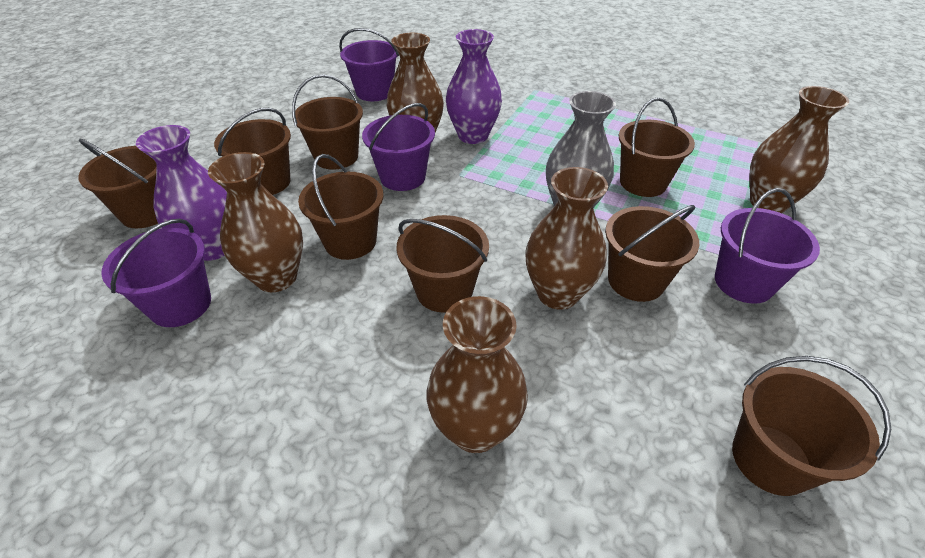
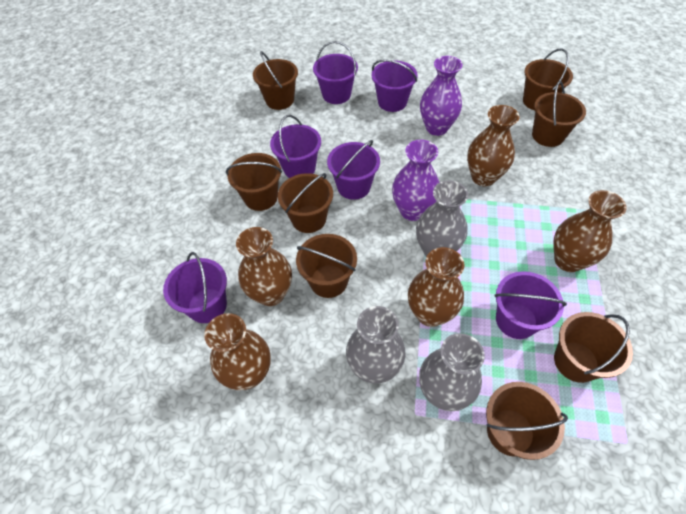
grey vase: 1 -> 3
purple bucket: 4 -> 6

